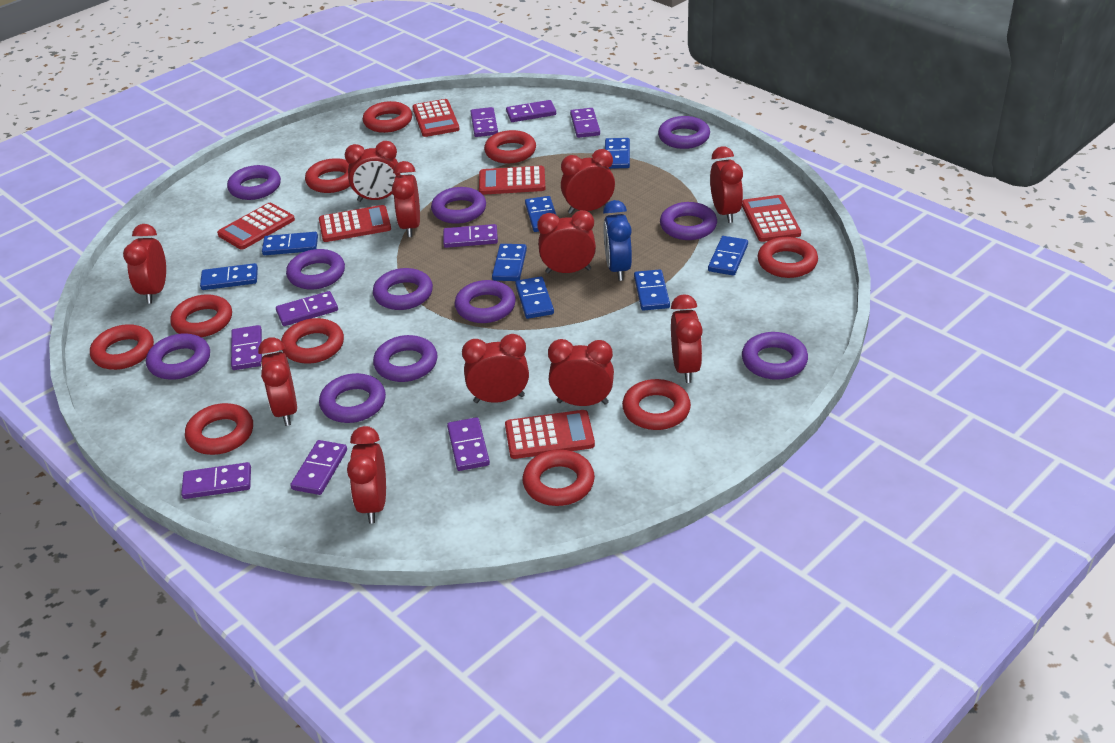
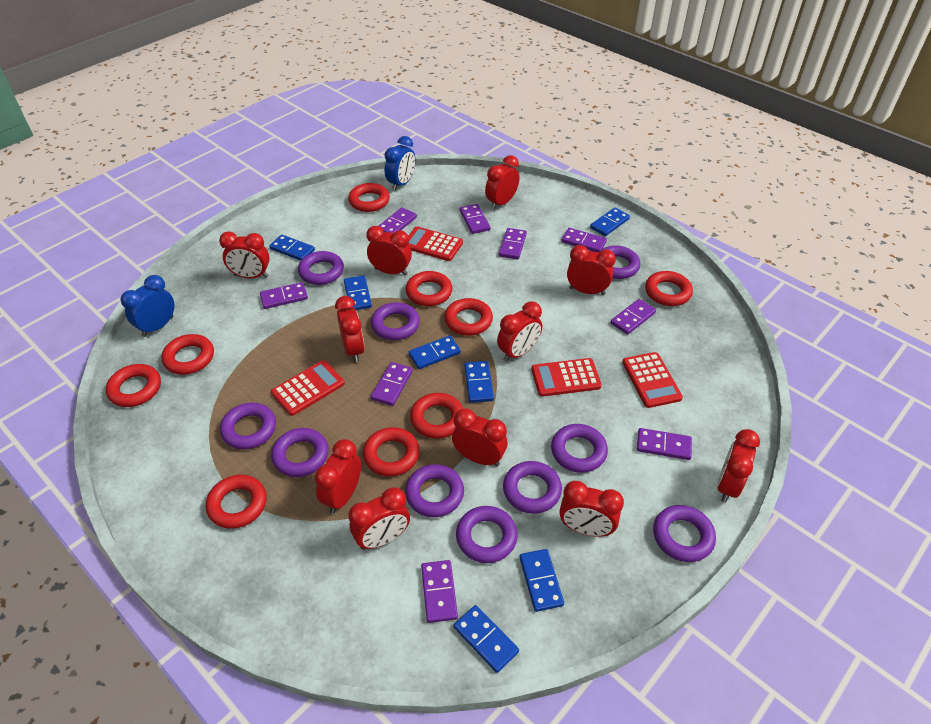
blue clock: 1 -> 2
blue domino: 8 -> 7
purple ring: 11 -> 10
red calculator: 6 -> 4
red ring: 10 -> 9

